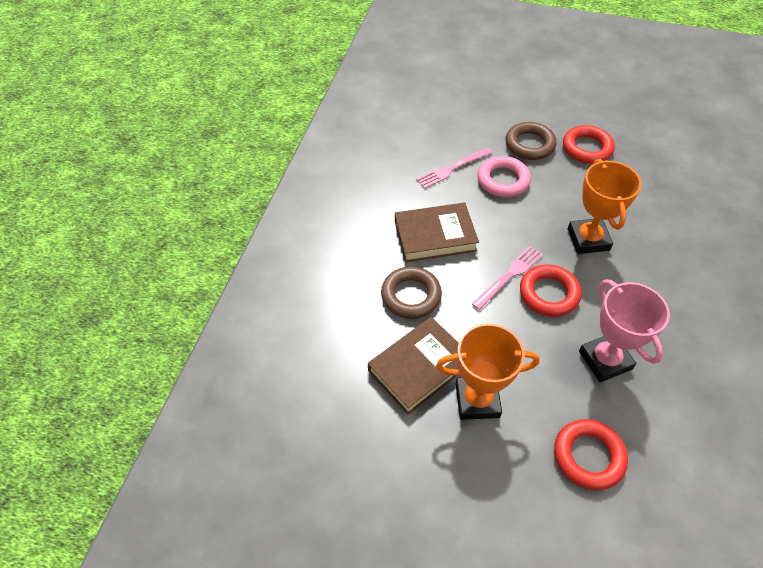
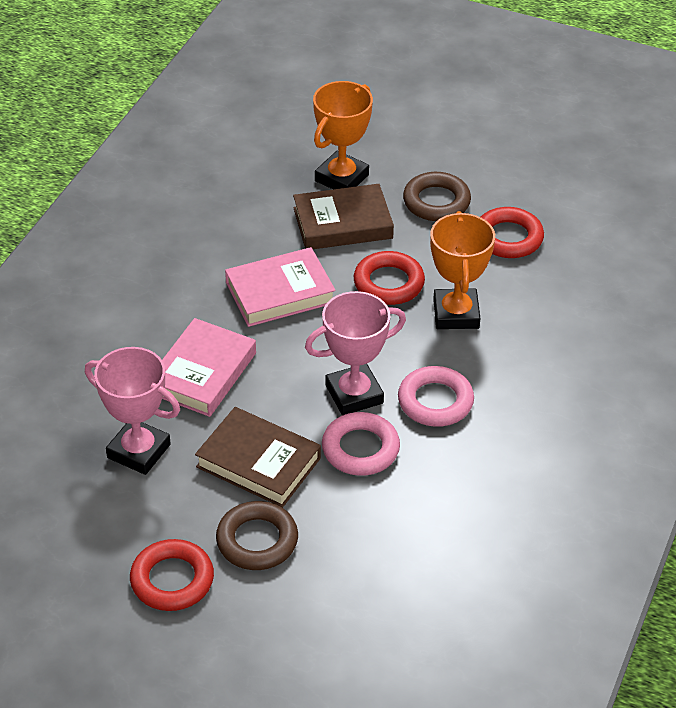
pink book: 0 -> 2
pink fork: 2 -> 0
pink ring: 1 -> 2
pink trophy: 1 -> 2

